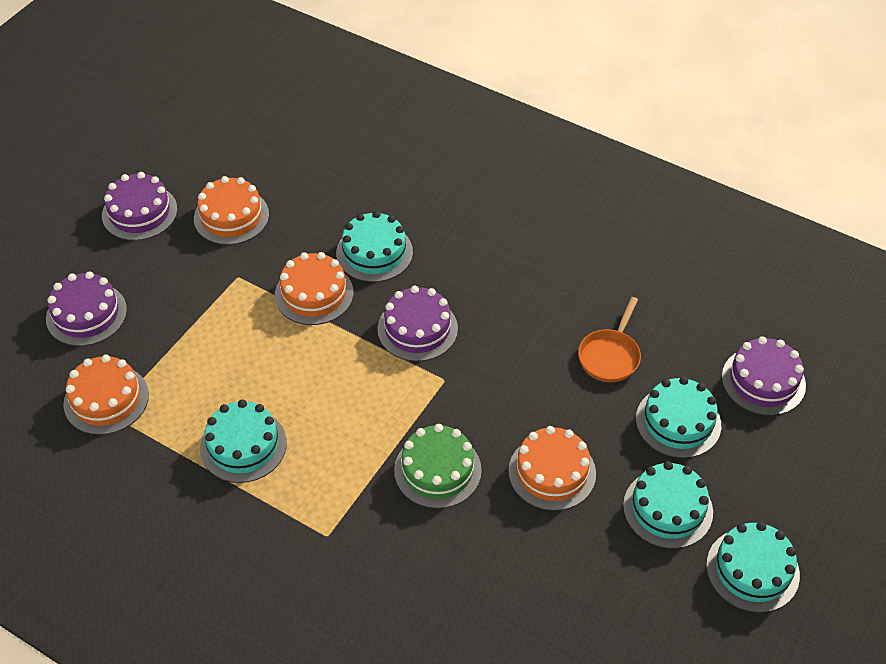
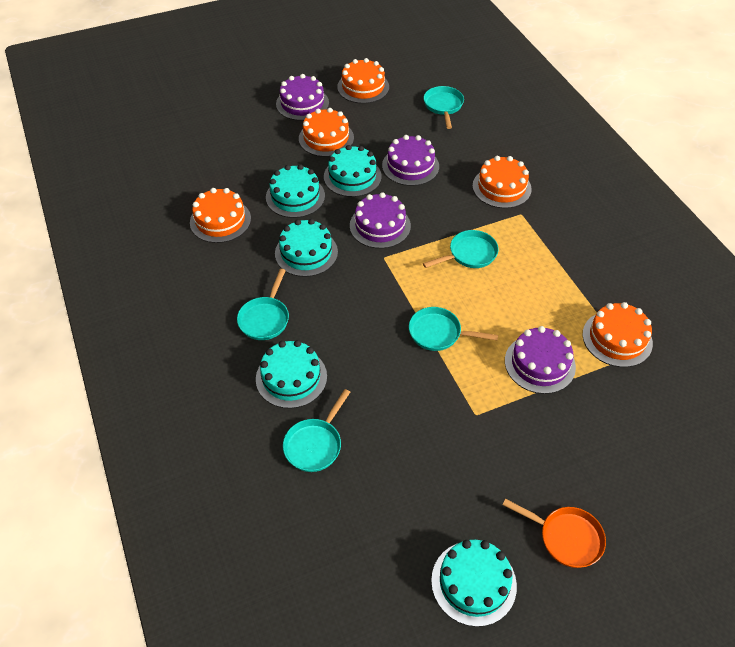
green cake: 1 -> 0
orange cake: 4 -> 5
turquoise pan: 0 -> 5

